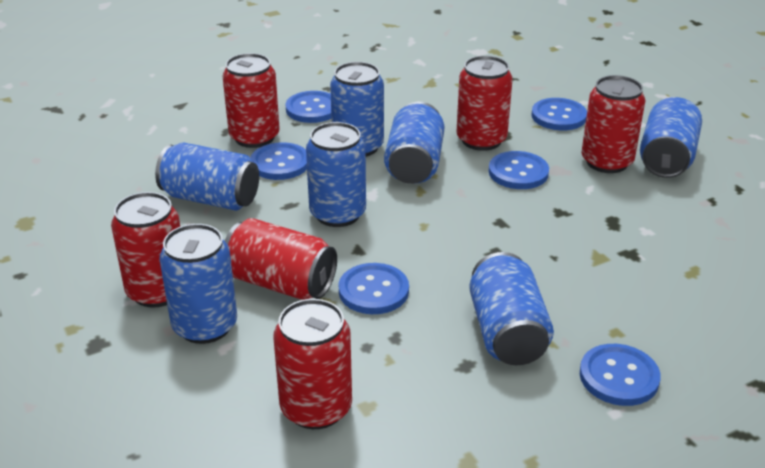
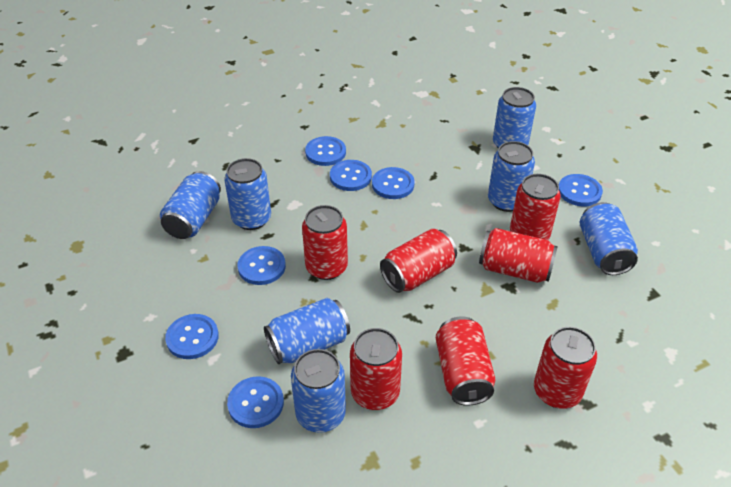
blue button: 6 -> 7
red can: 6 -> 7

